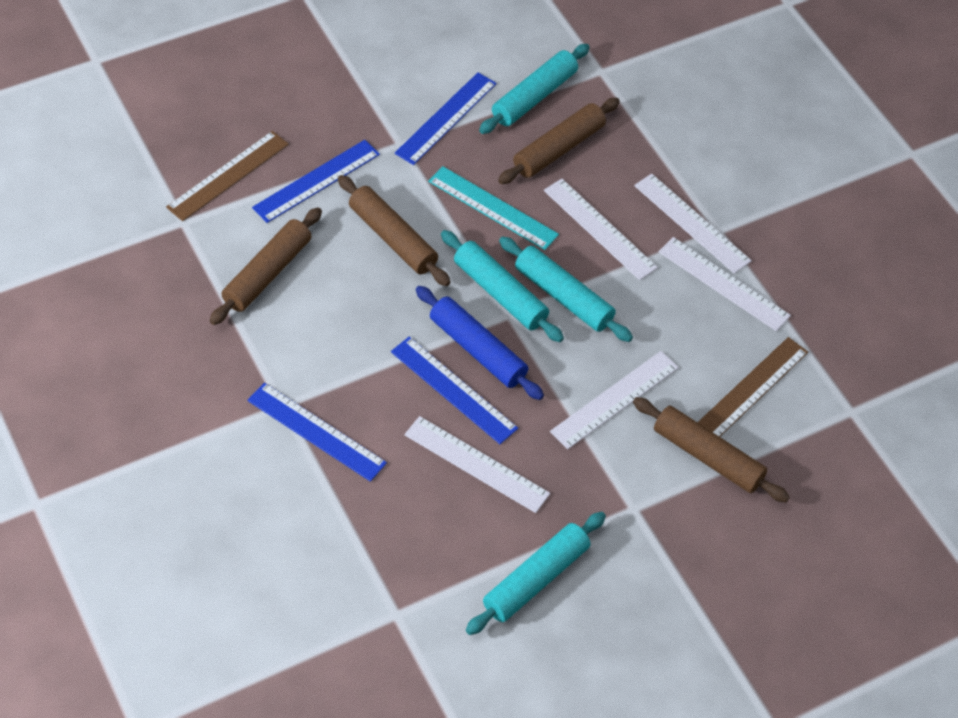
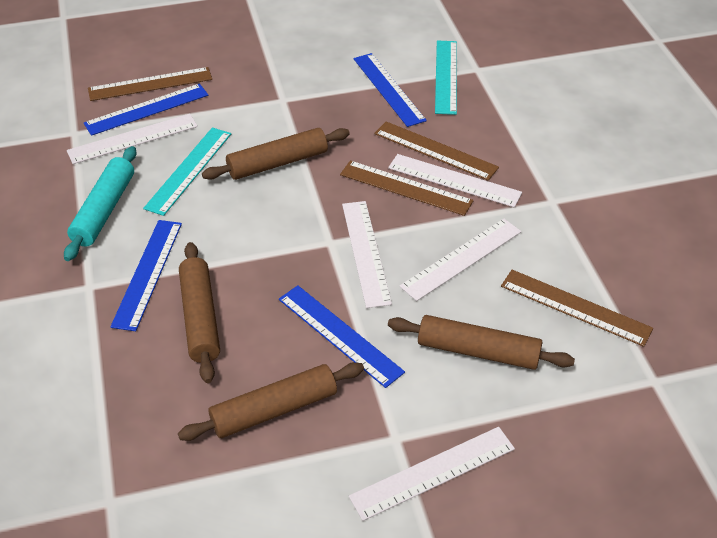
blue rolling pin: 1 -> 0
brown ruler: 2 -> 4
turquoise rolling pin: 4 -> 1
turquoise ruler: 1 -> 2

